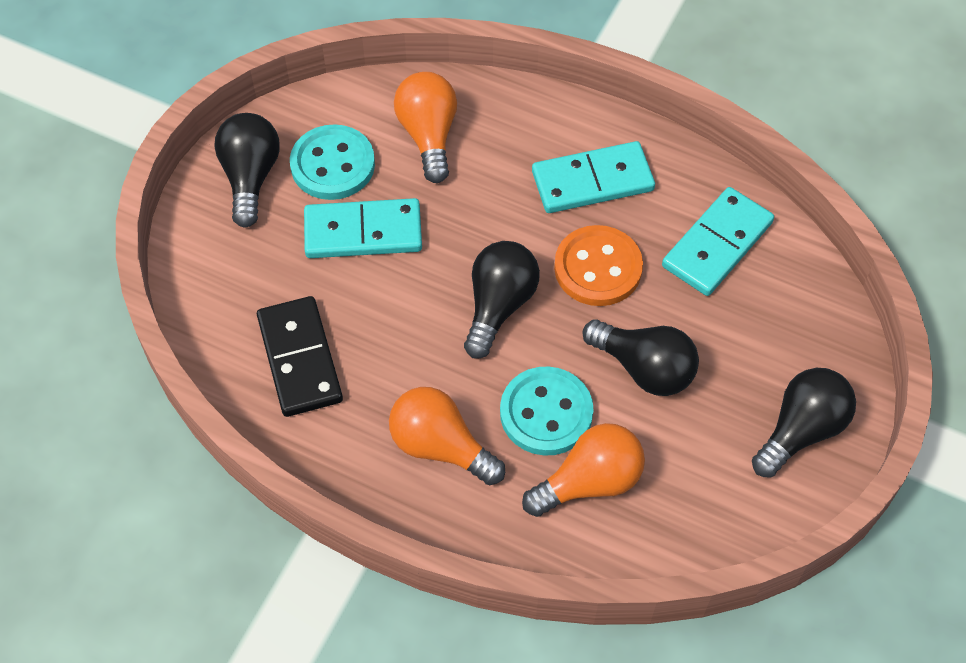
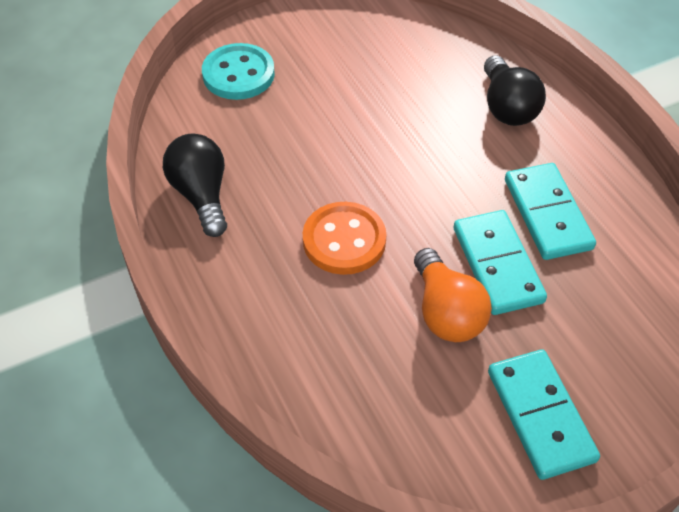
black domino: 1 -> 0
black light bulb: 4 -> 2
orange light bulb: 3 -> 1
turquoise button: 2 -> 1

